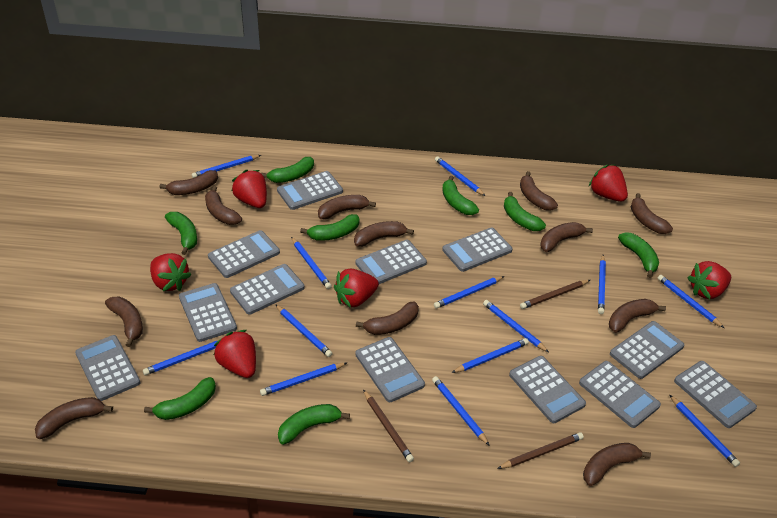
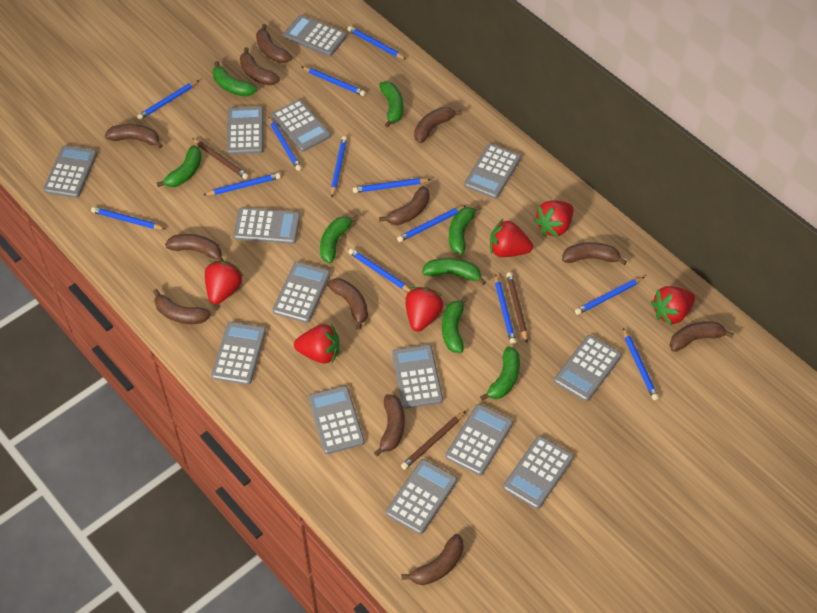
grey calculator: 12 -> 14

